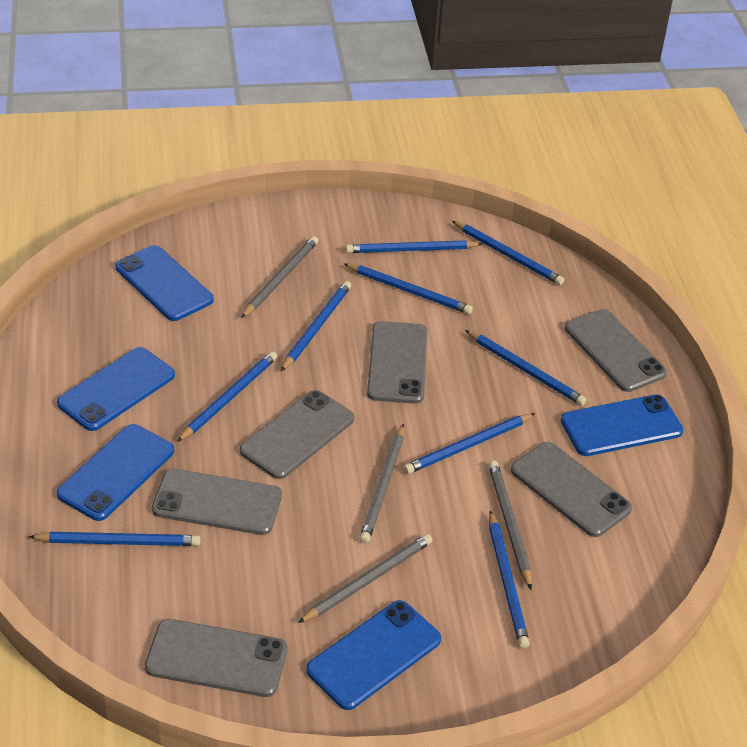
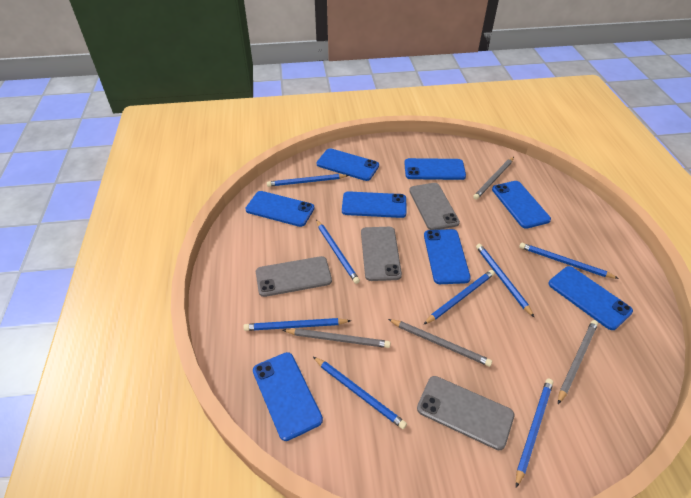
blue pencil: 9 -> 8
blue phone: 5 -> 8
grey phone: 6 -> 4

